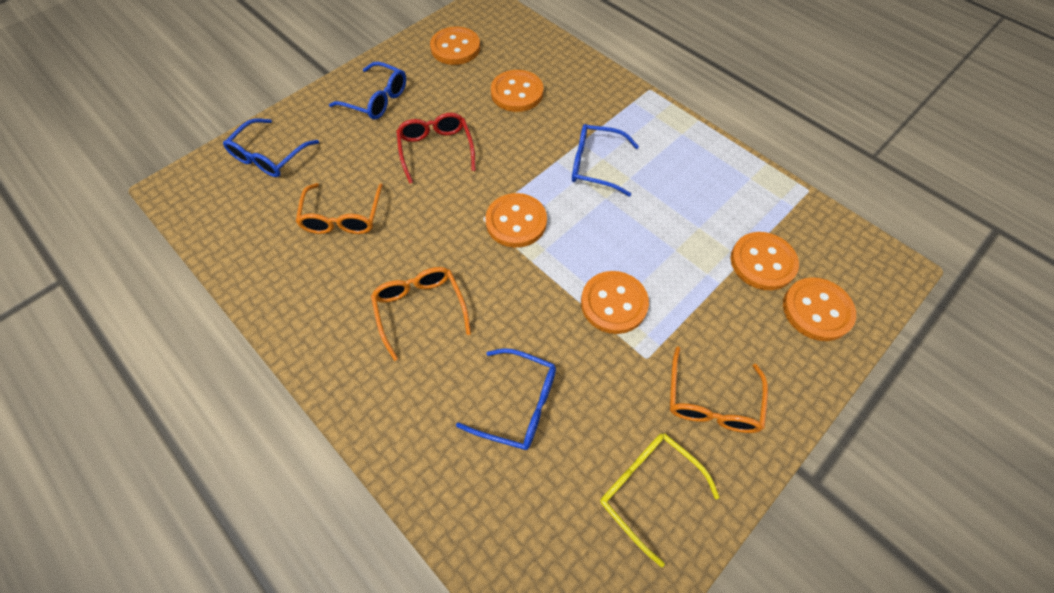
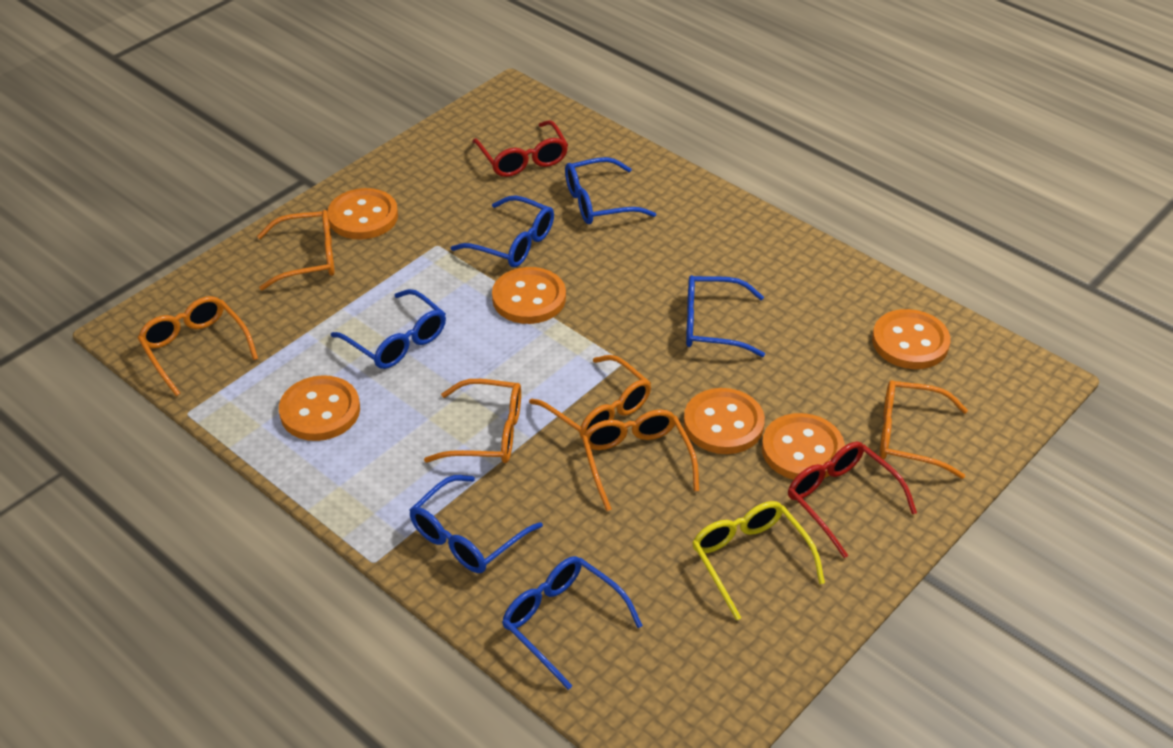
blue glasses: 4 -> 6
orange glasses: 3 -> 6
red glasses: 1 -> 2

